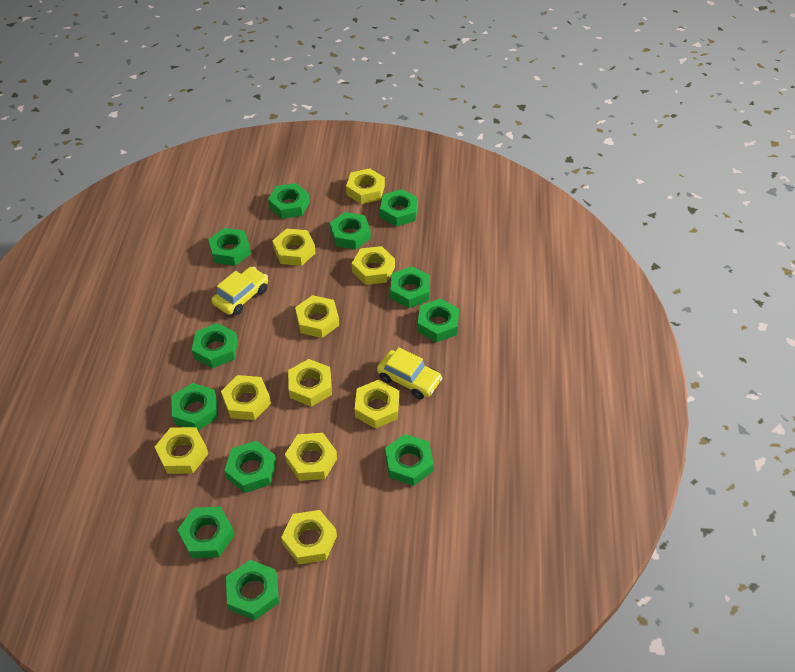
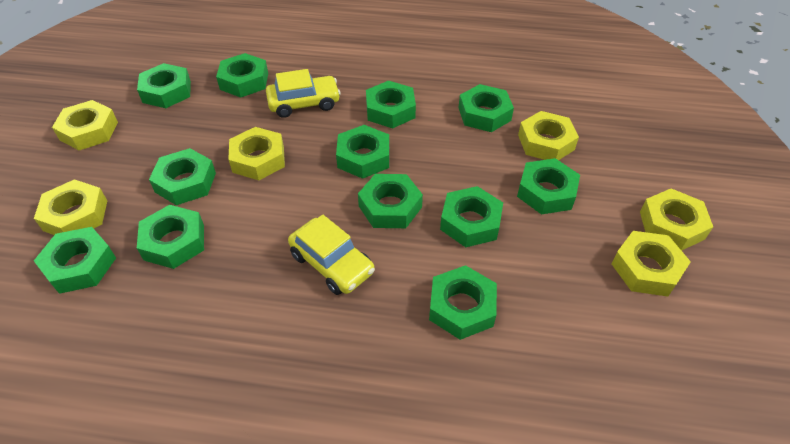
yellow nut: 10 -> 6

